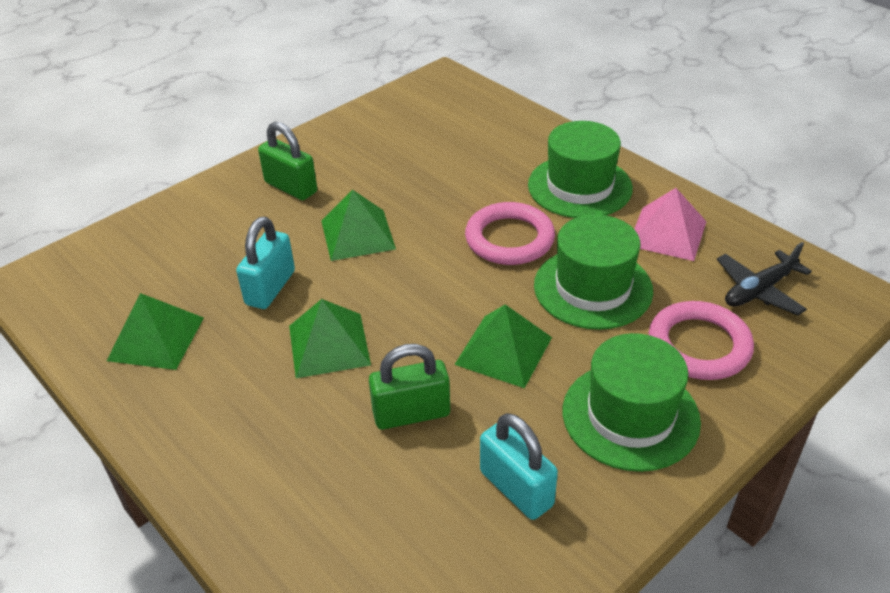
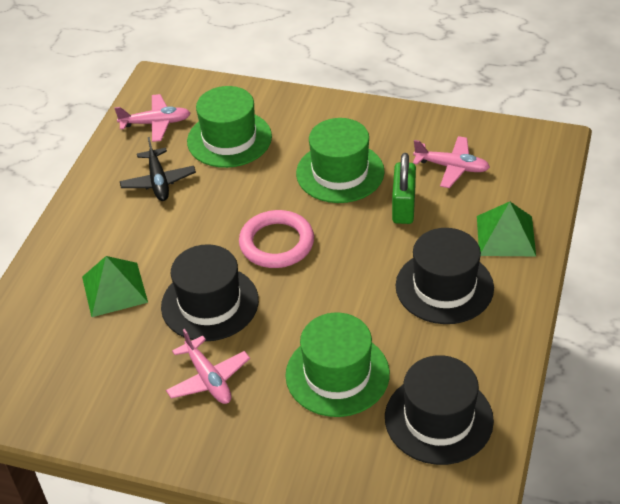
black hat: 0 -> 3
green padlock: 2 -> 1
green pyramid: 4 -> 2
pink plane: 0 -> 3
pink pyramid: 1 -> 0
pink ring: 2 -> 1
turquoise padlock: 2 -> 0

